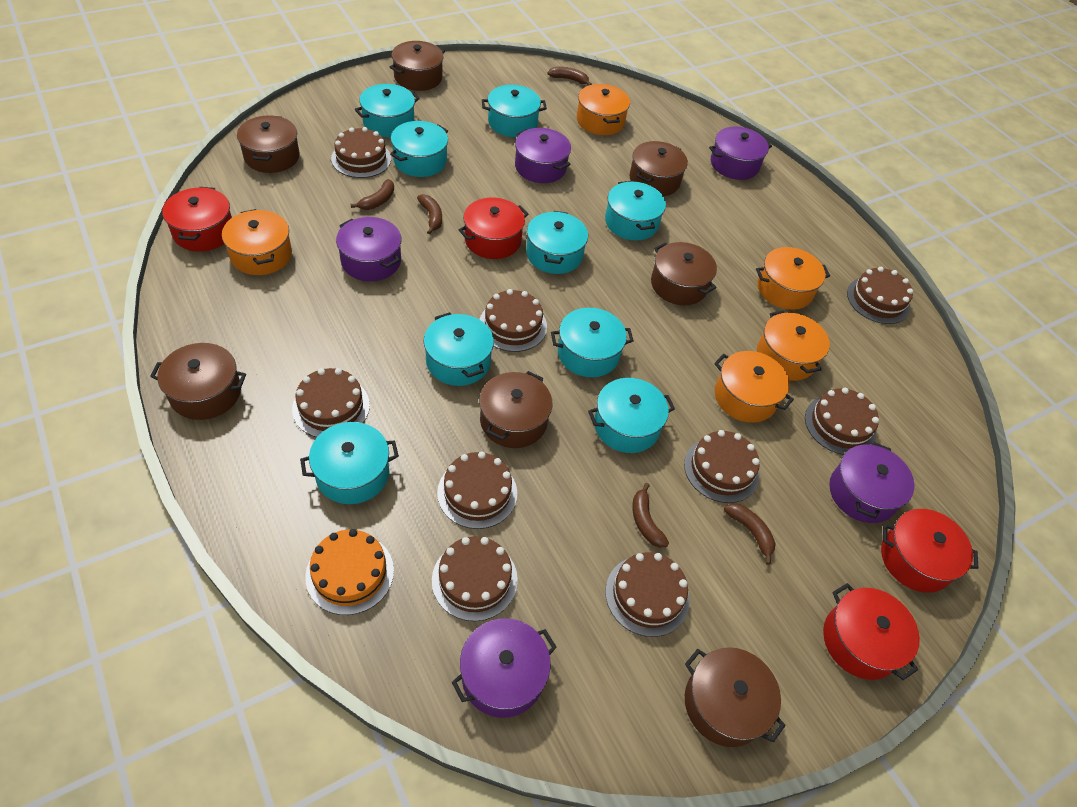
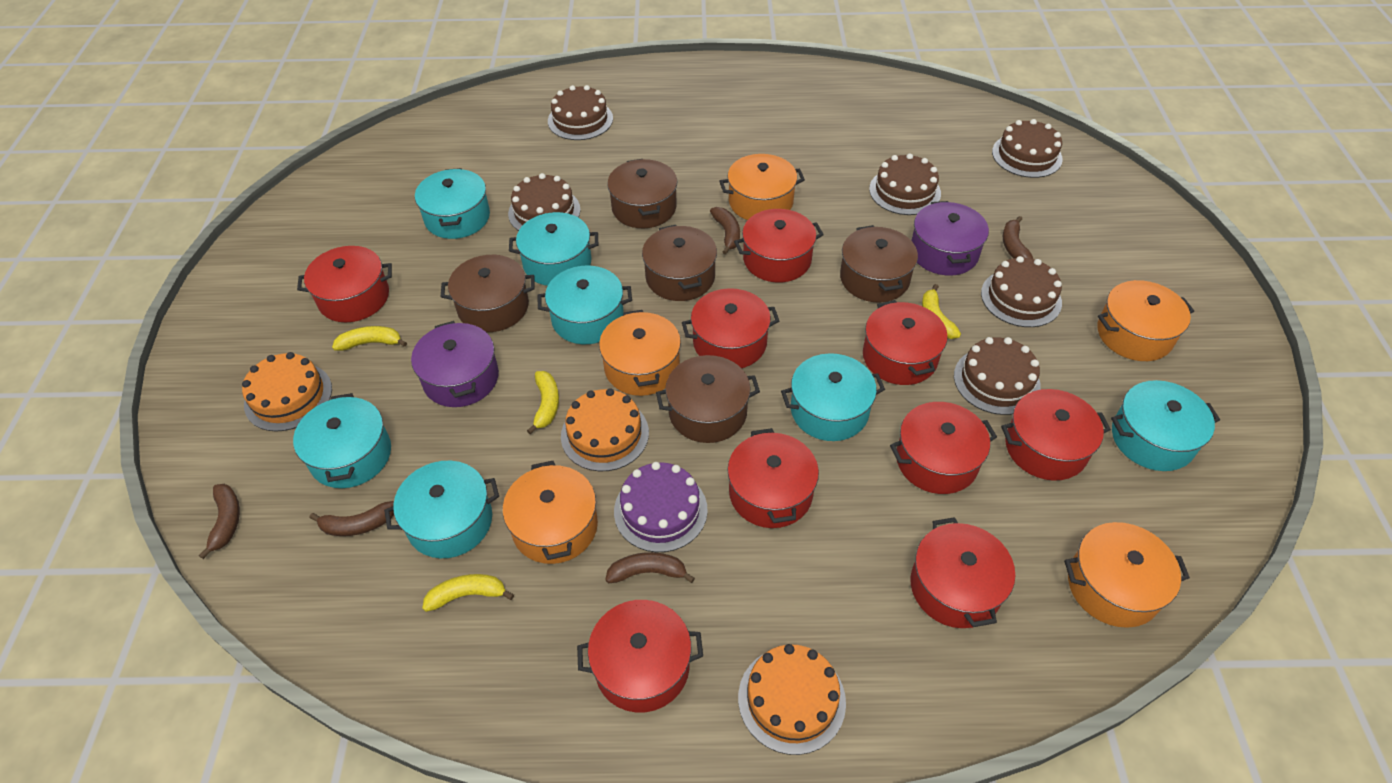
brown cake: 9 -> 6
brown pot: 7 -> 5
orange cake: 1 -> 3
purple cake: 0 -> 1
purple pot: 5 -> 2
red pot: 4 -> 9
turquoise pot: 9 -> 7
yellow banana: 0 -> 4

